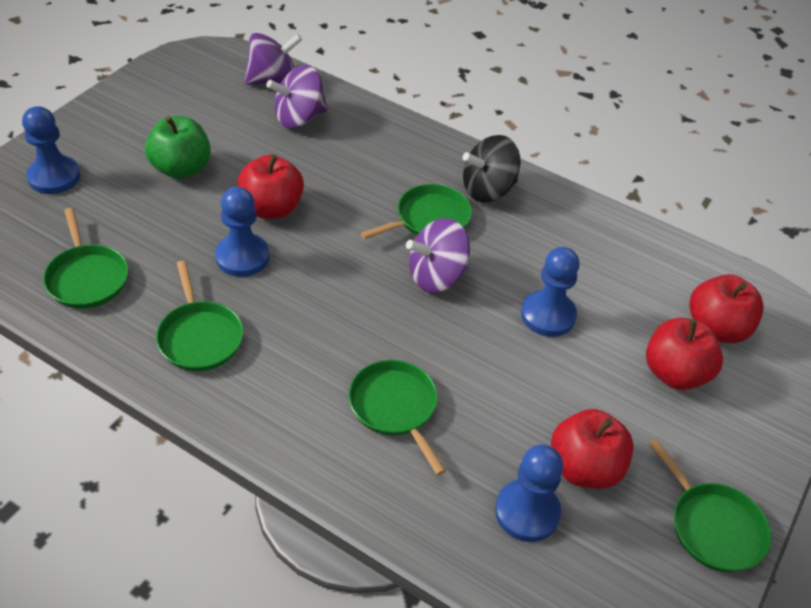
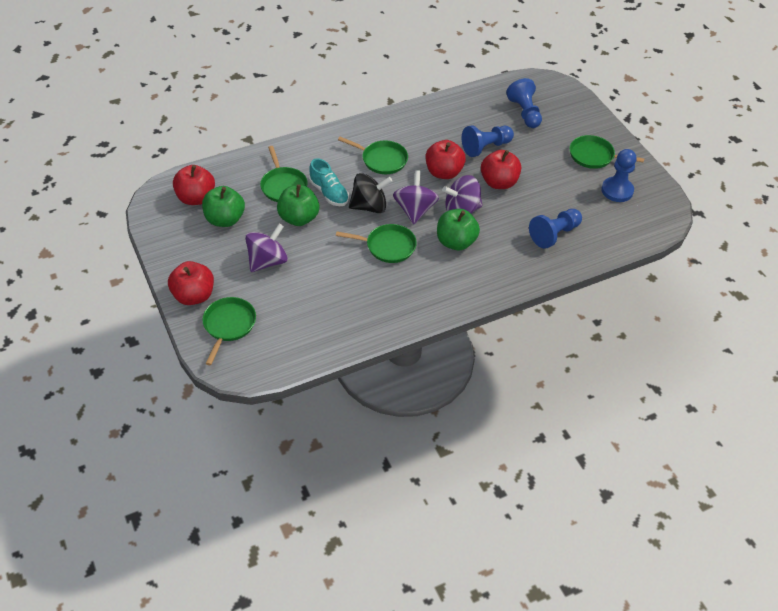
green apple: 1 -> 3
turquoise shoe: 0 -> 1

